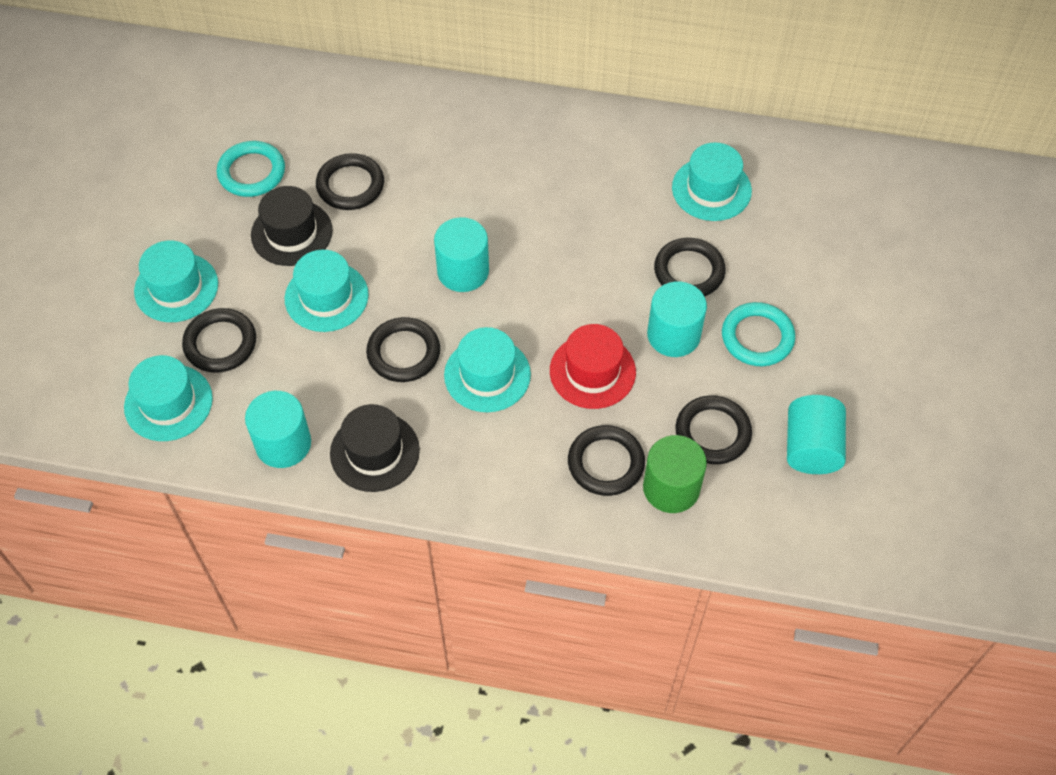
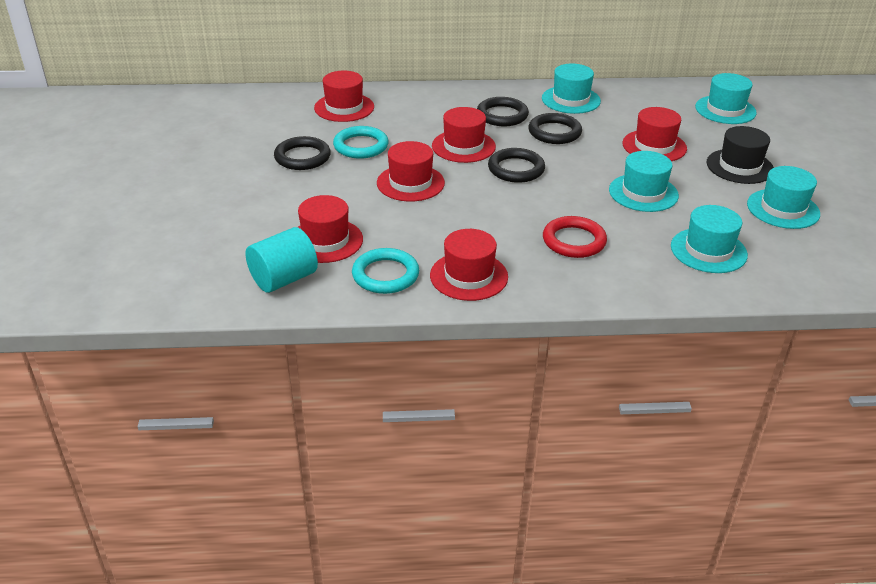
black hat: 2 -> 1
black ring: 6 -> 4
green cylinder: 1 -> 0
red hat: 1 -> 6
red ring: 0 -> 1
turquoise cylinder: 4 -> 1

